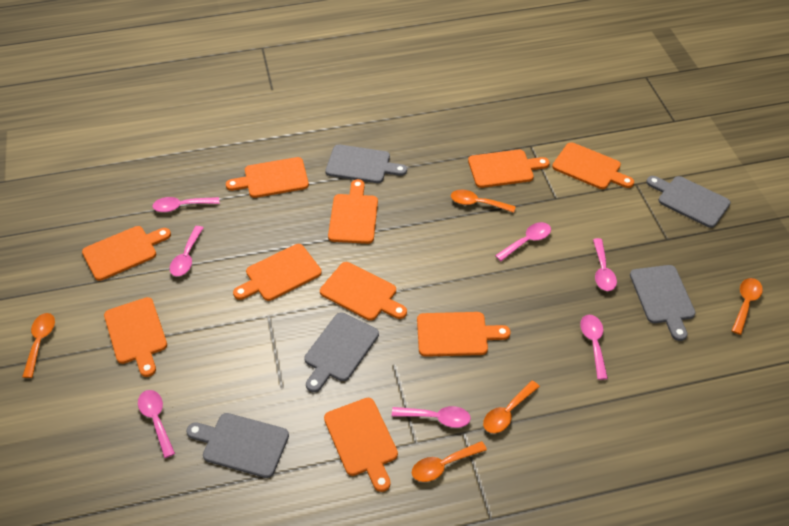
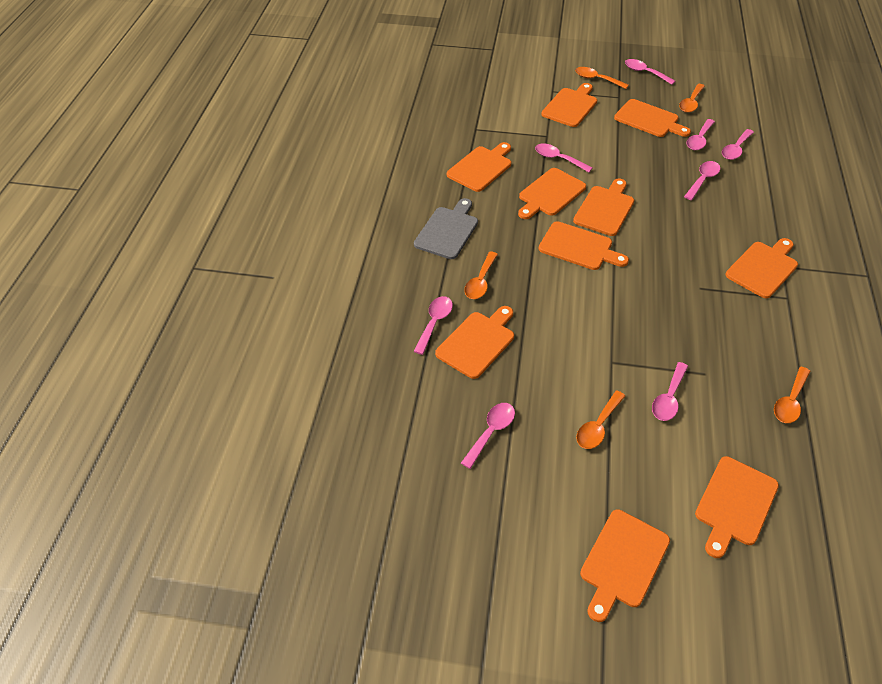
grey cutting board: 5 -> 1
pink spoon: 7 -> 8

